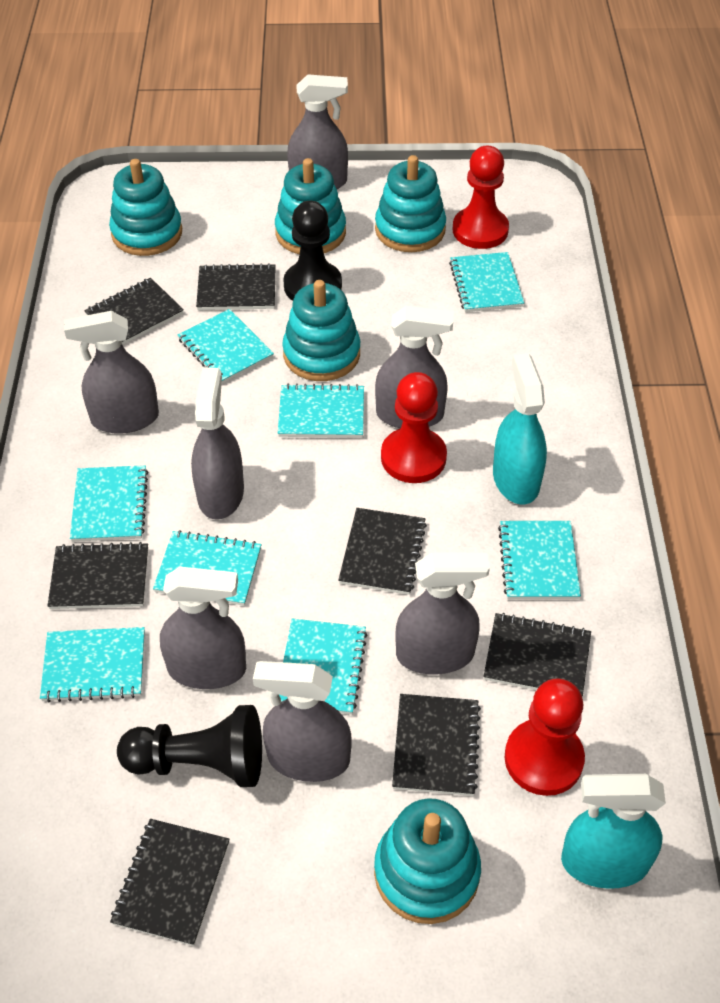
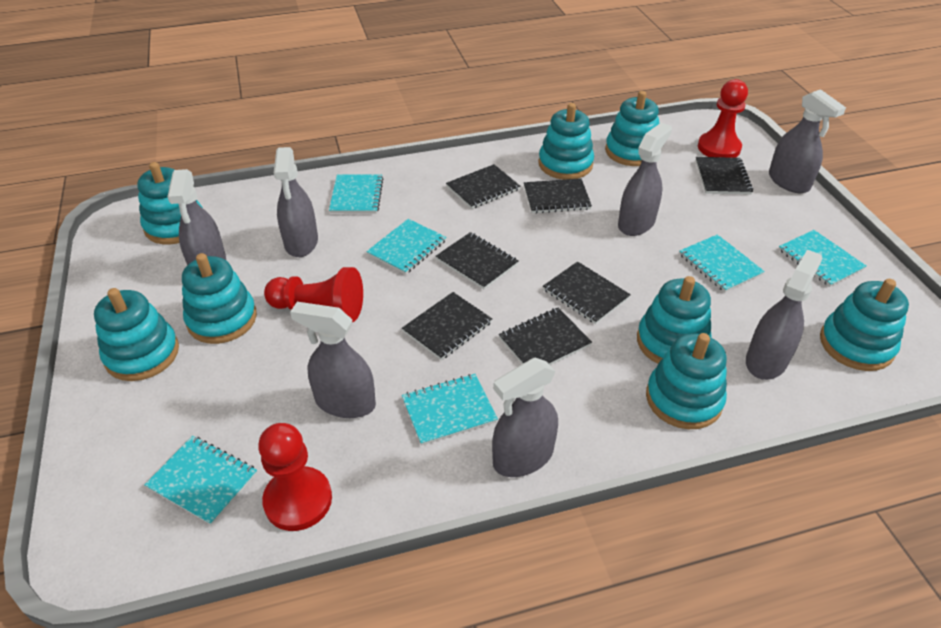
black pawn: 2 -> 0
turquoise notebook: 8 -> 6
turquoise spray bottle: 2 -> 0
turquoise stacking toy: 5 -> 8

